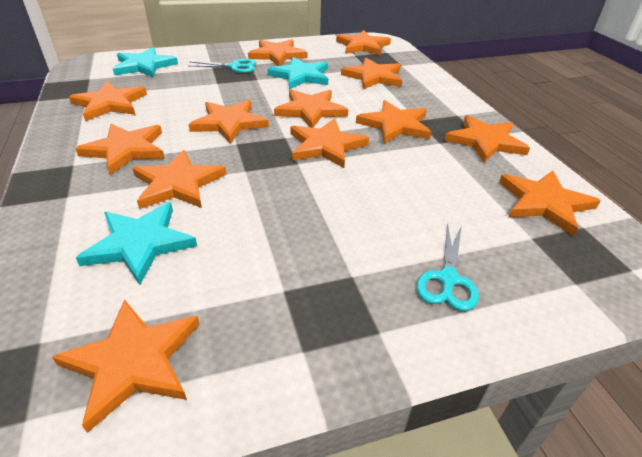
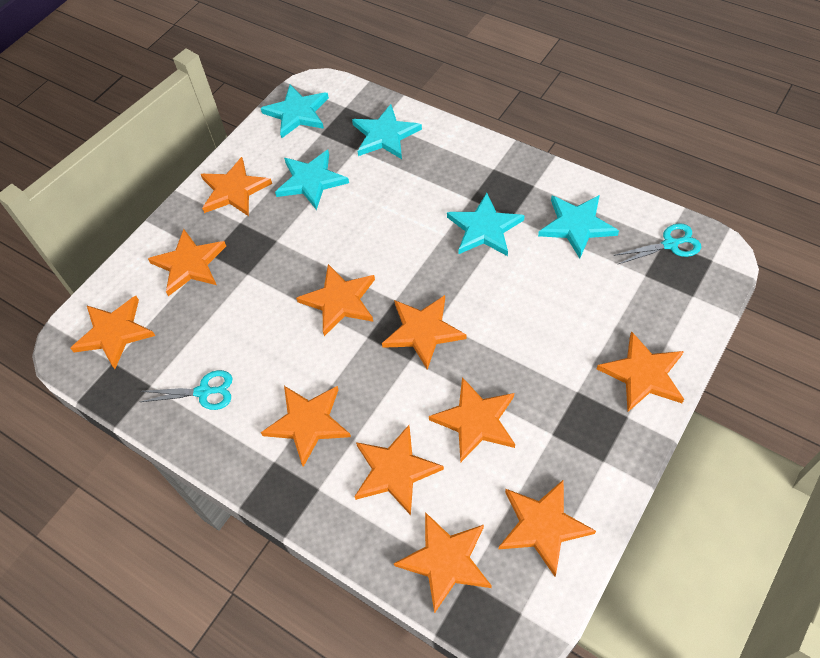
orange star: 13 -> 11
turquoise star: 3 -> 5

